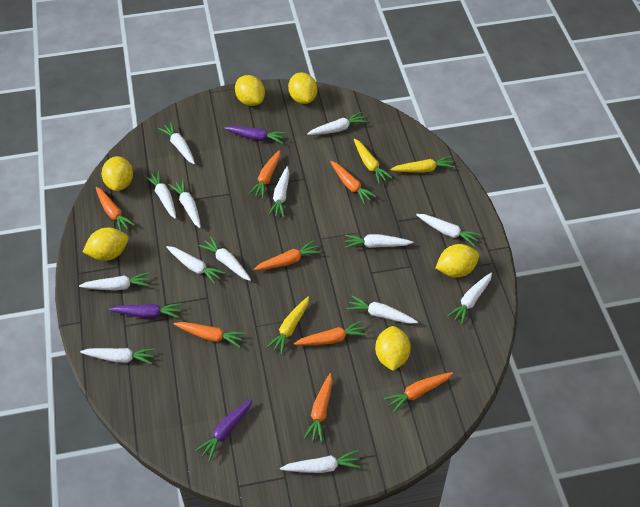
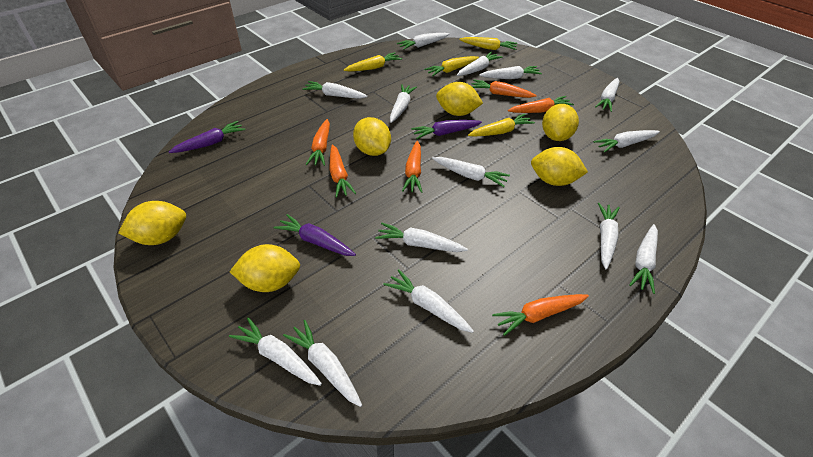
orange carrot: 8 -> 6
yellow carrot: 3 -> 4

